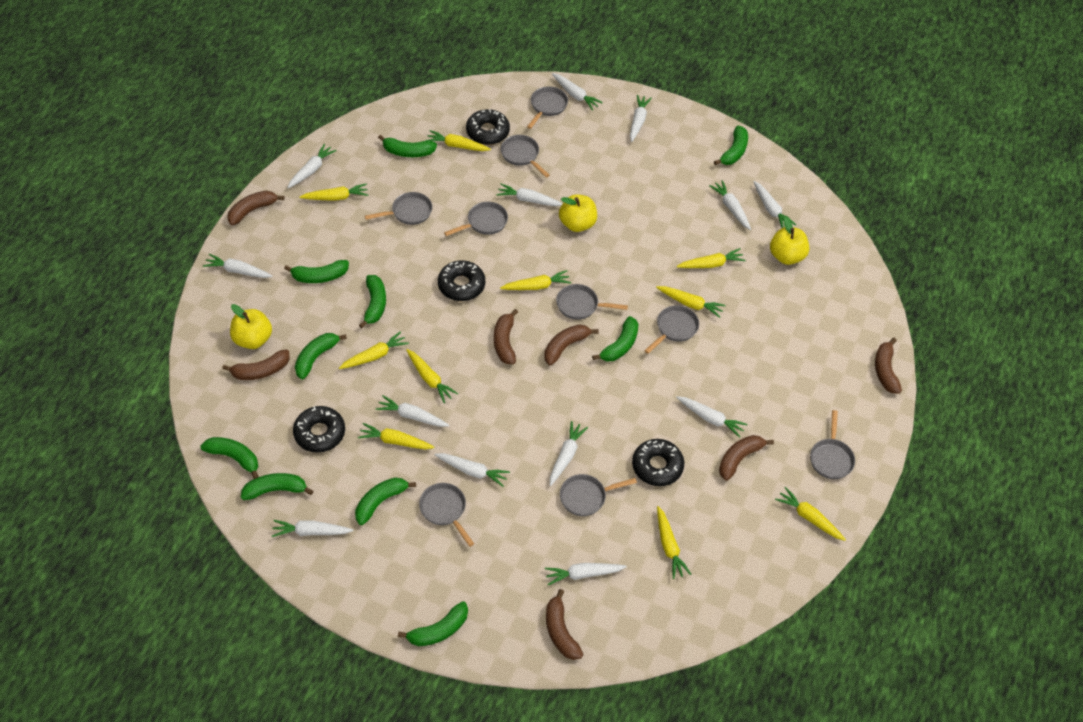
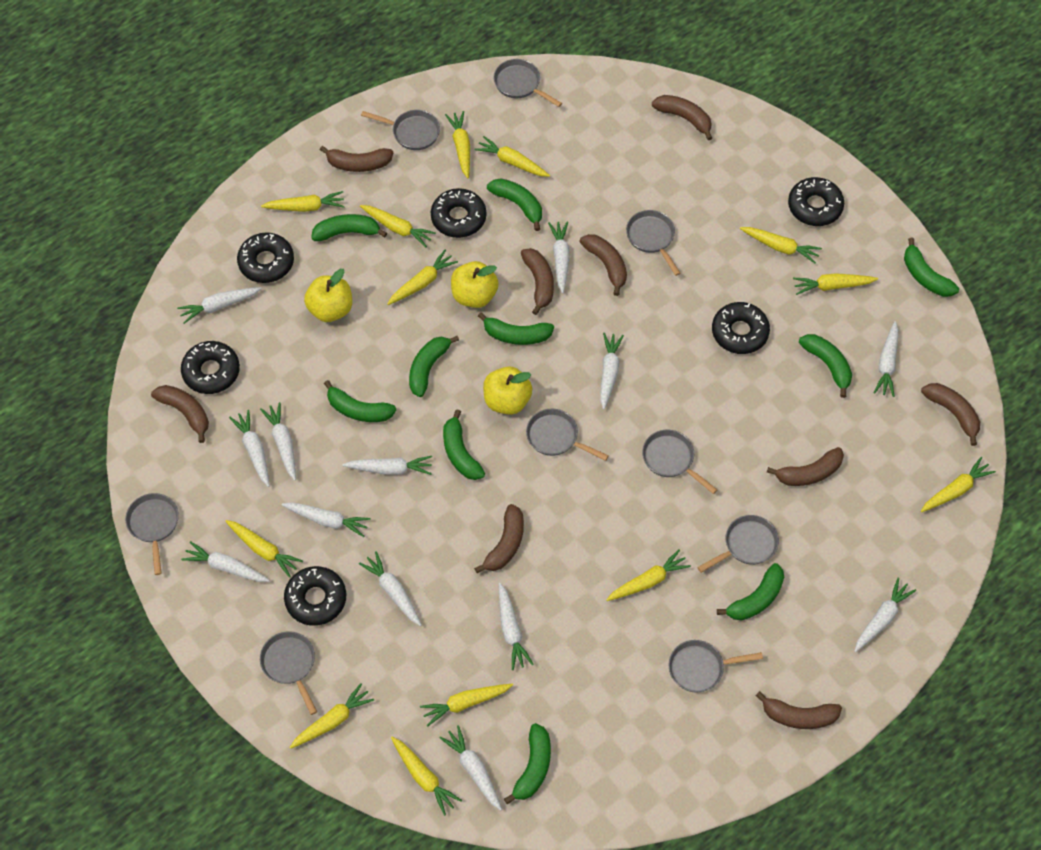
black donut: 4 -> 6
brown banana: 7 -> 9
yellow carrot: 10 -> 13

